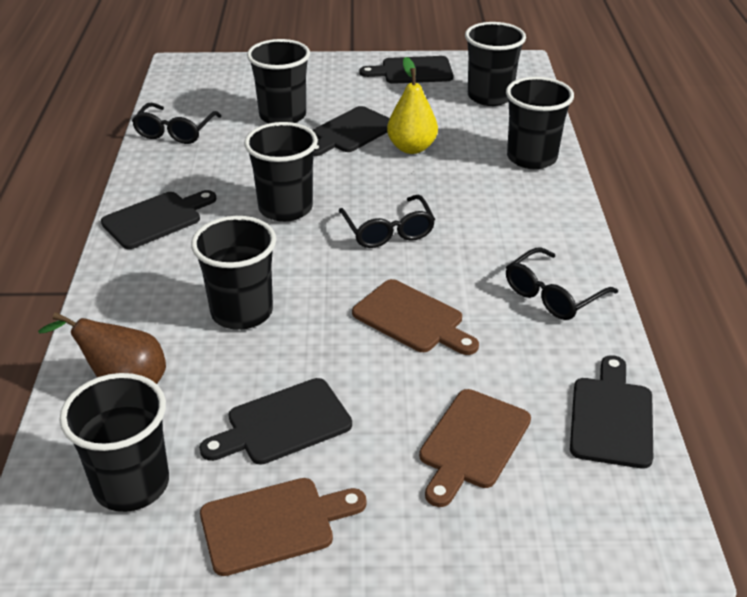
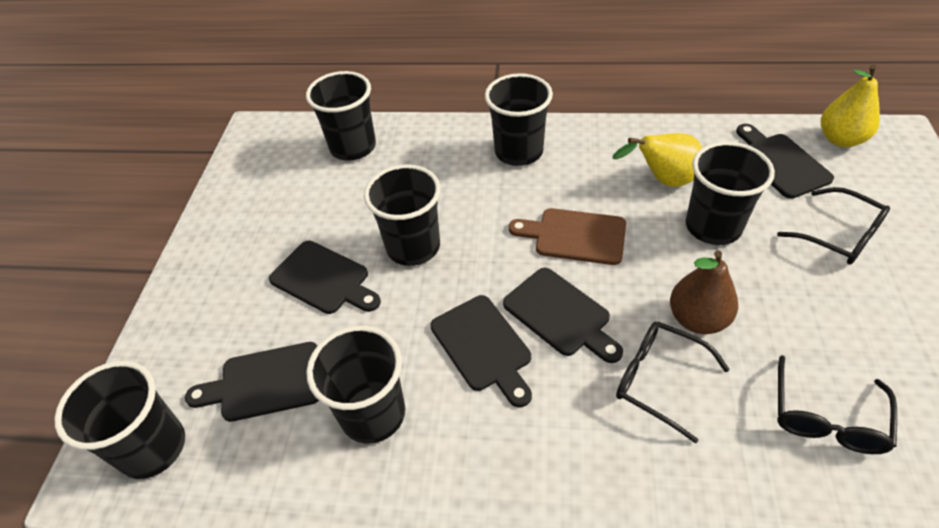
brown cutting board: 3 -> 1
yellow pear: 1 -> 2

